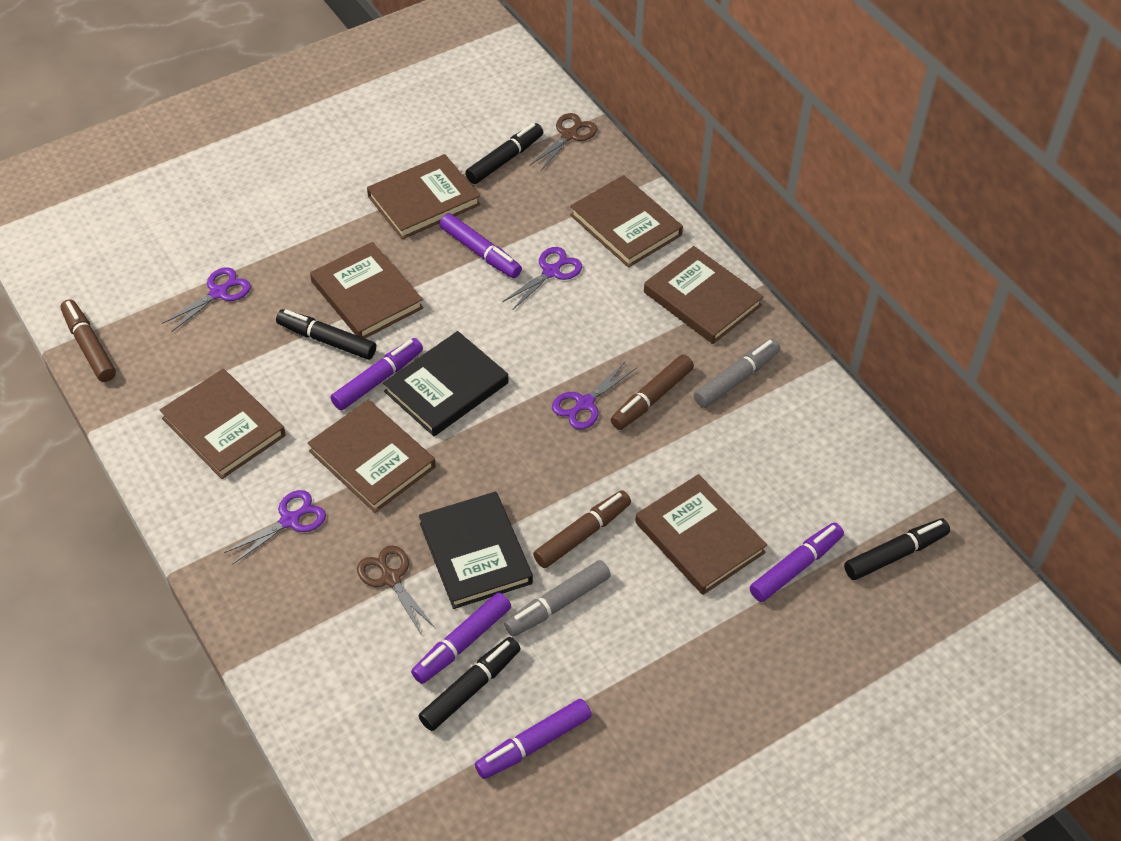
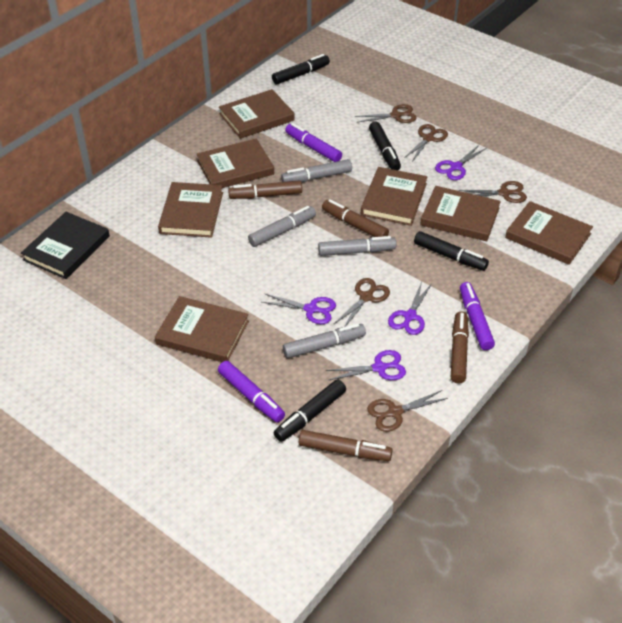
black book: 2 -> 1
brown marker: 3 -> 4
brown scissors: 2 -> 5
grey marker: 2 -> 4
purple marker: 5 -> 3

